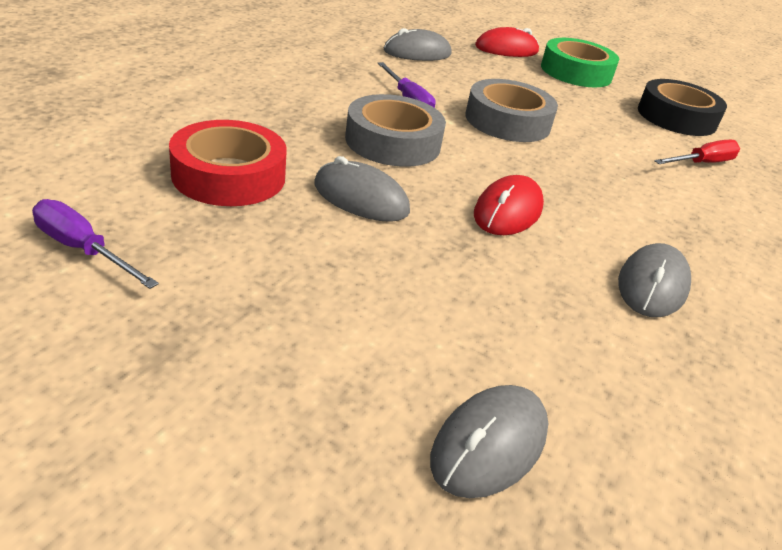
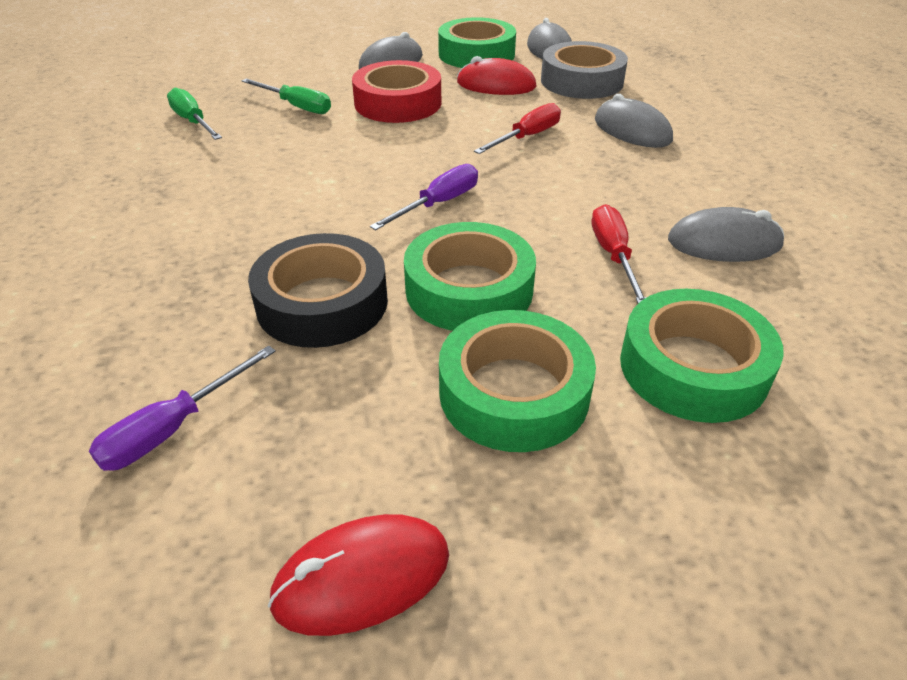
green screwdriver: 0 -> 2
green tape: 1 -> 4
grey tape: 2 -> 1
red screwdriver: 1 -> 2

